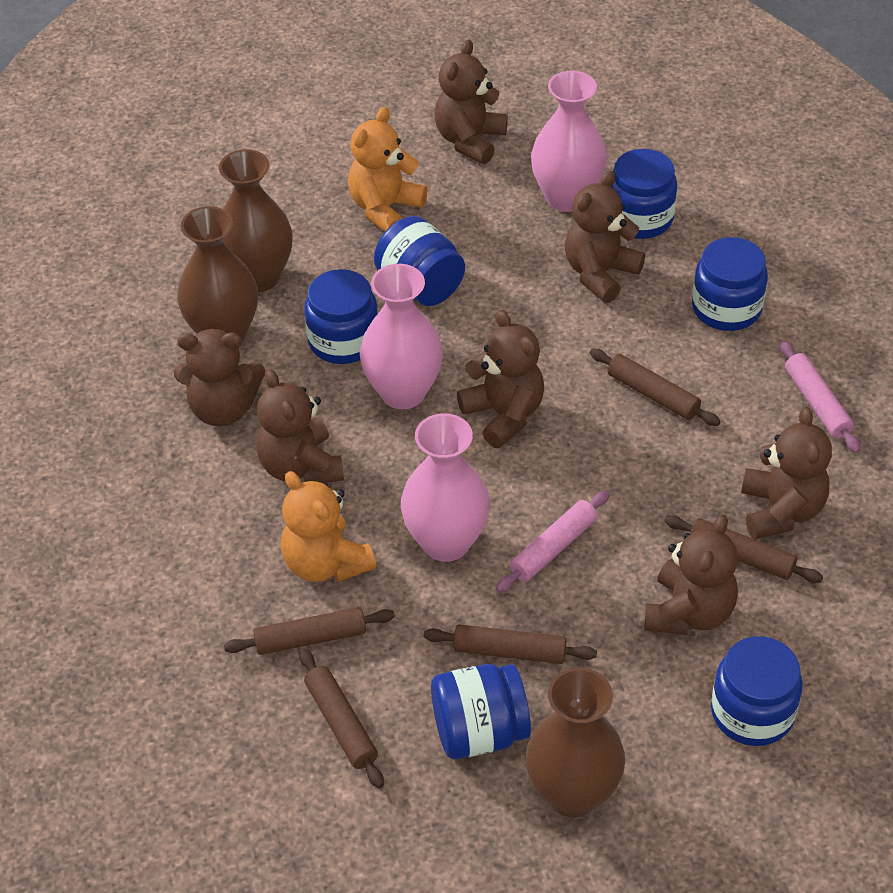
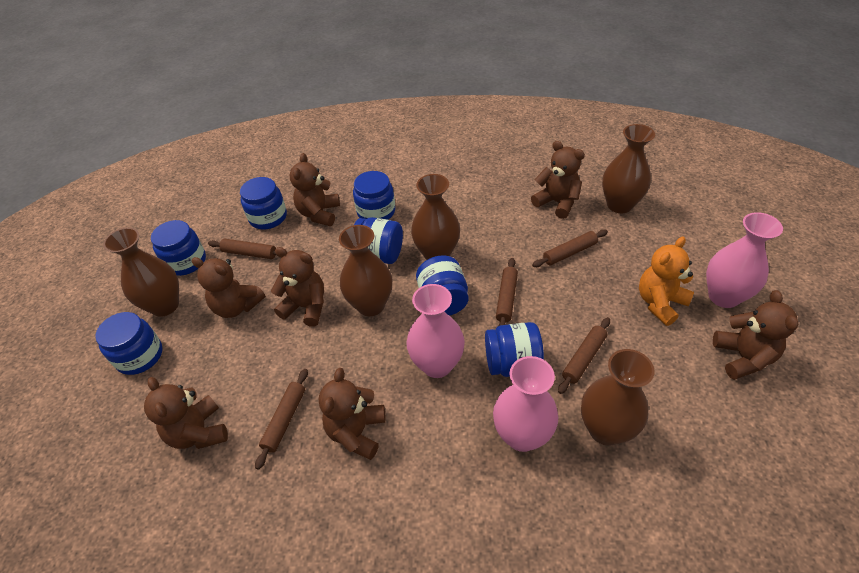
blue jar: 6 -> 7
brown vase: 3 -> 5
orange teddy bear: 2 -> 1
pink rolling pin: 2 -> 0

